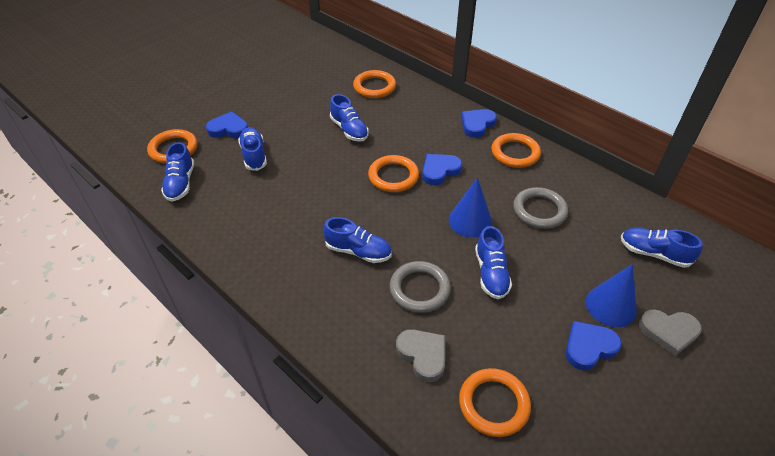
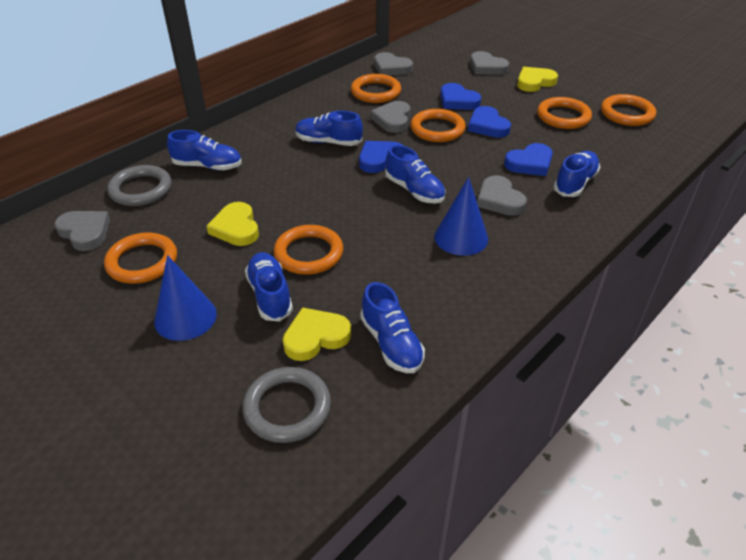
grey heart: 2 -> 5
orange ring: 5 -> 6
yellow heart: 0 -> 3

